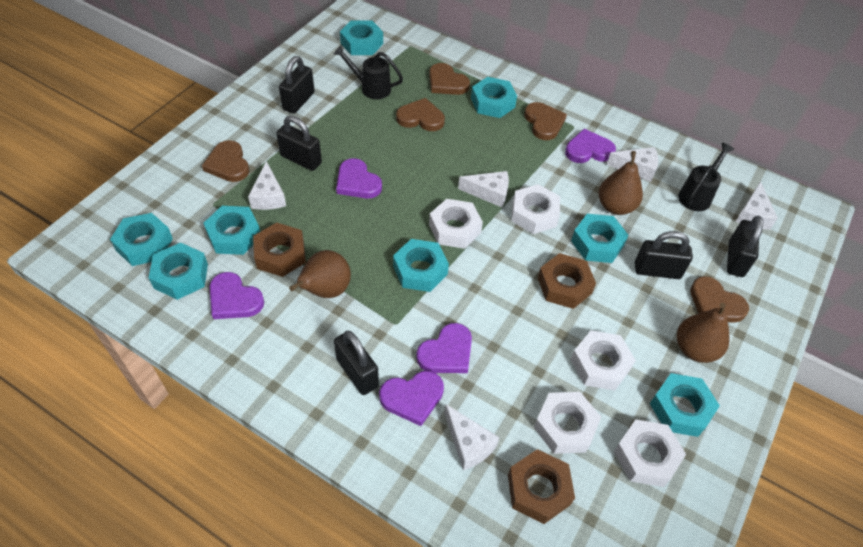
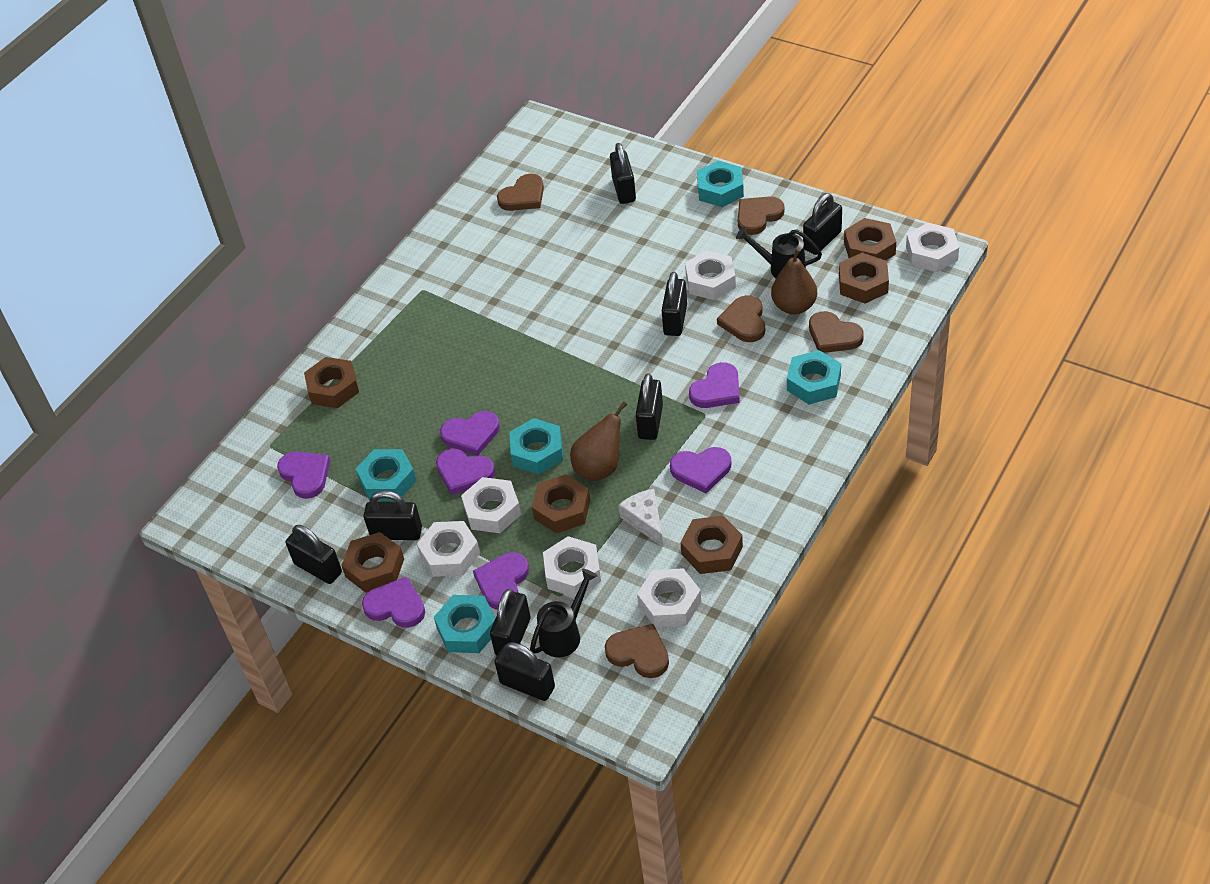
black padlock: 5 -> 8
brown nut: 3 -> 6
brown pear: 3 -> 2
purple heart: 5 -> 7
turquoise nut: 8 -> 5
white cheese: 5 -> 1
white nut: 5 -> 6

